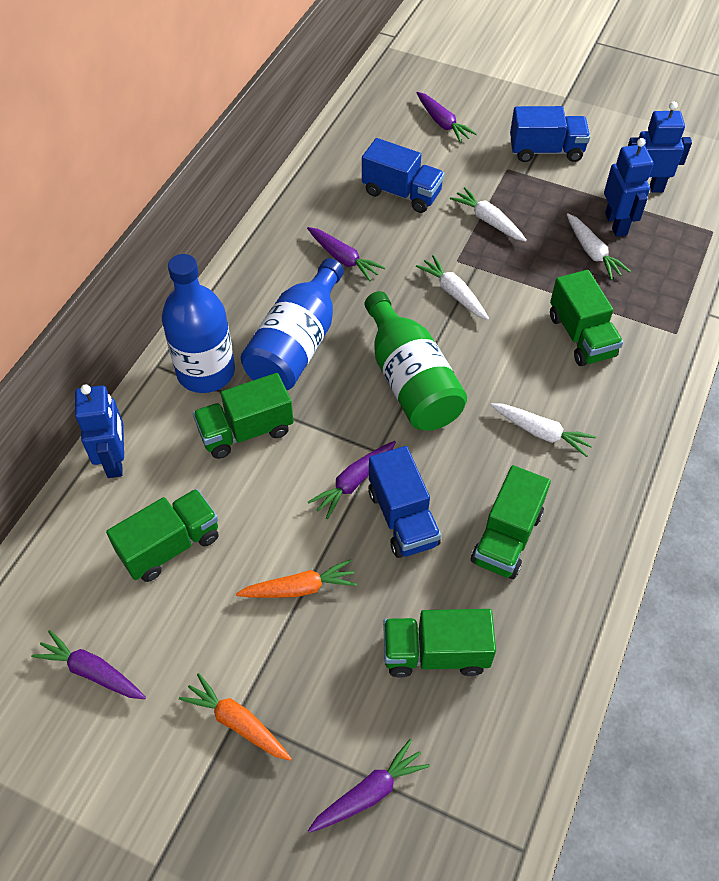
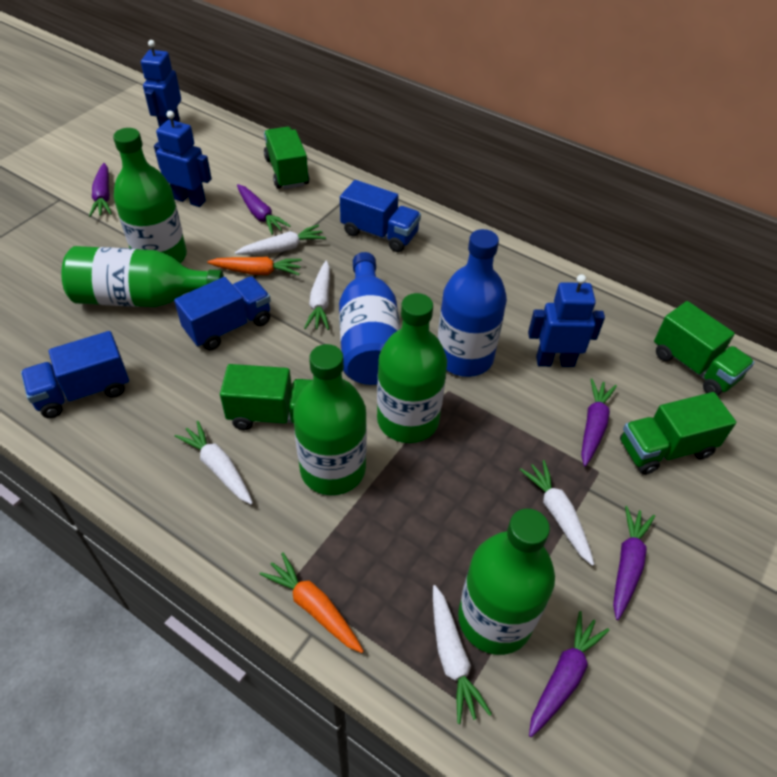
green bottle: 1 -> 5
green truck: 5 -> 4
white carrot: 4 -> 5

